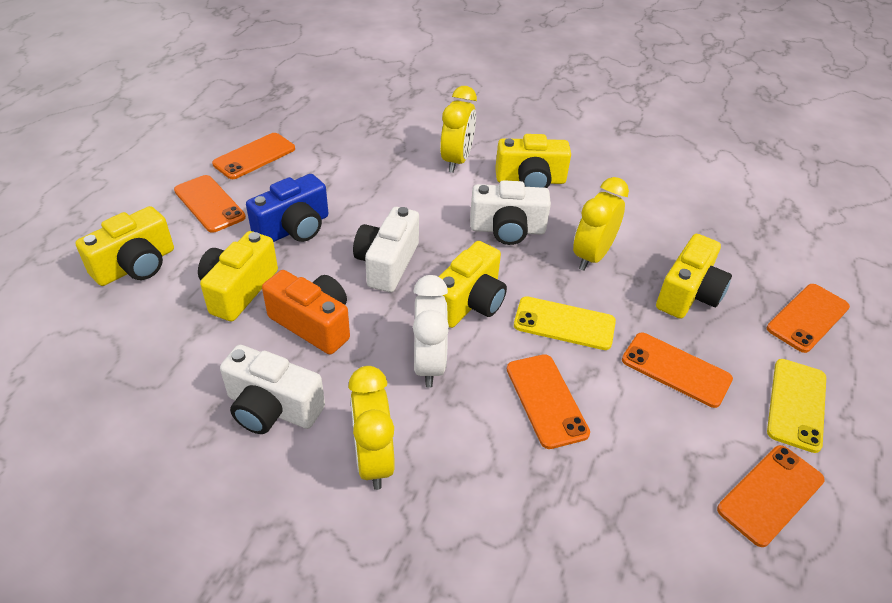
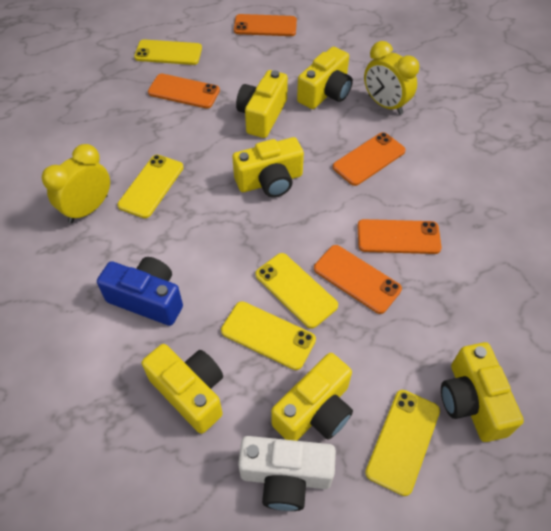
orange camera: 1 -> 0
orange phone: 6 -> 5
white camera: 3 -> 1
white clock: 1 -> 0
yellow camera: 5 -> 6
yellow clock: 3 -> 2
yellow phone: 2 -> 5

